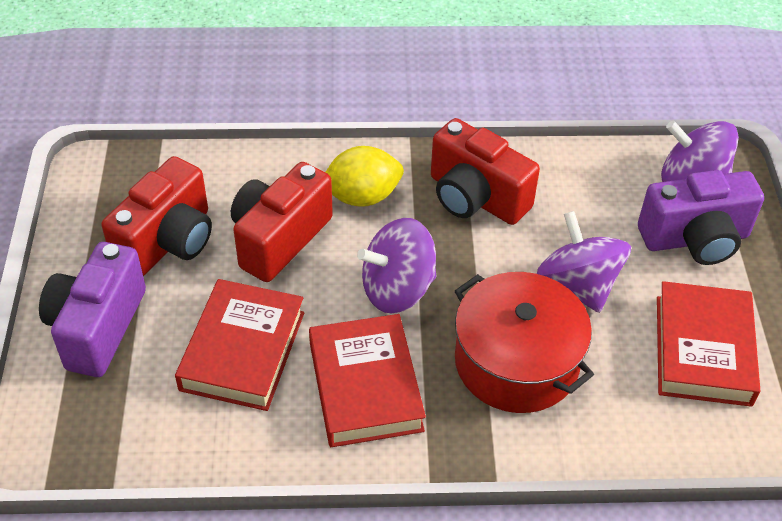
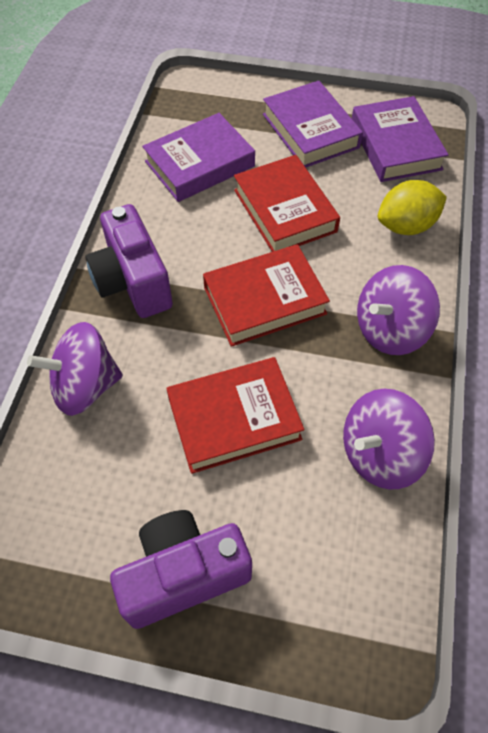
purple book: 0 -> 3
red camera: 3 -> 0
red pot: 1 -> 0

